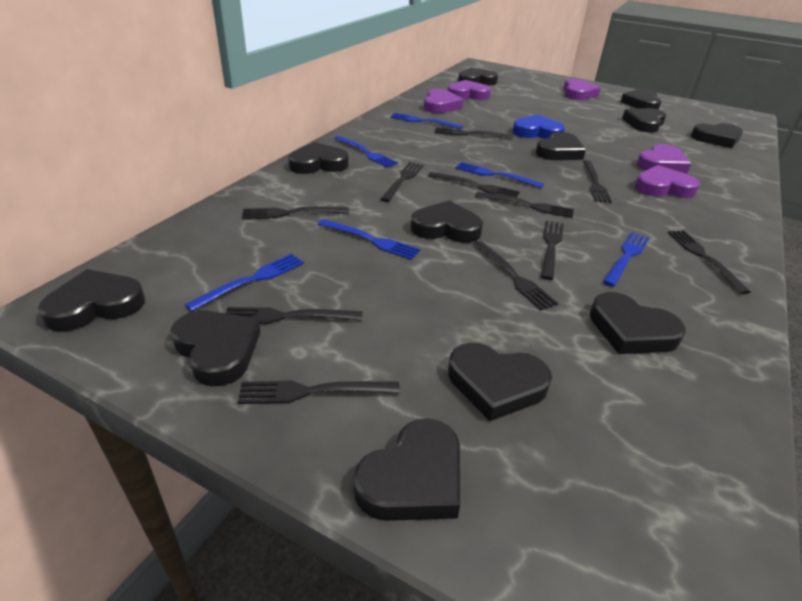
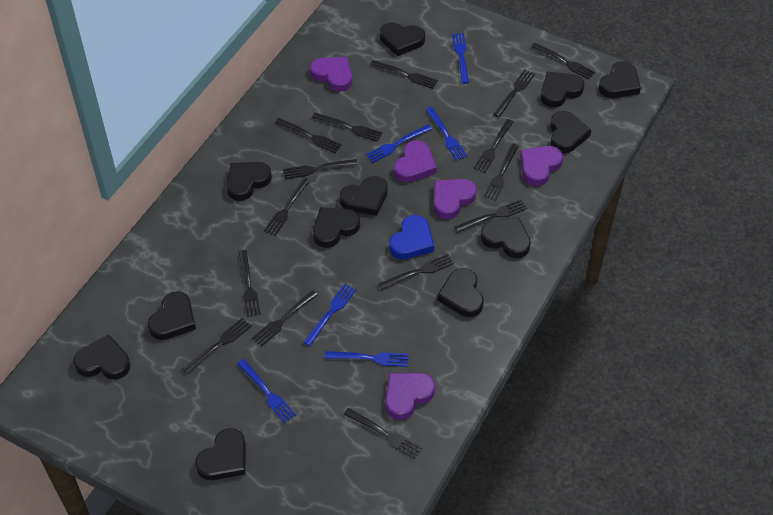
black fork: 11 -> 15

